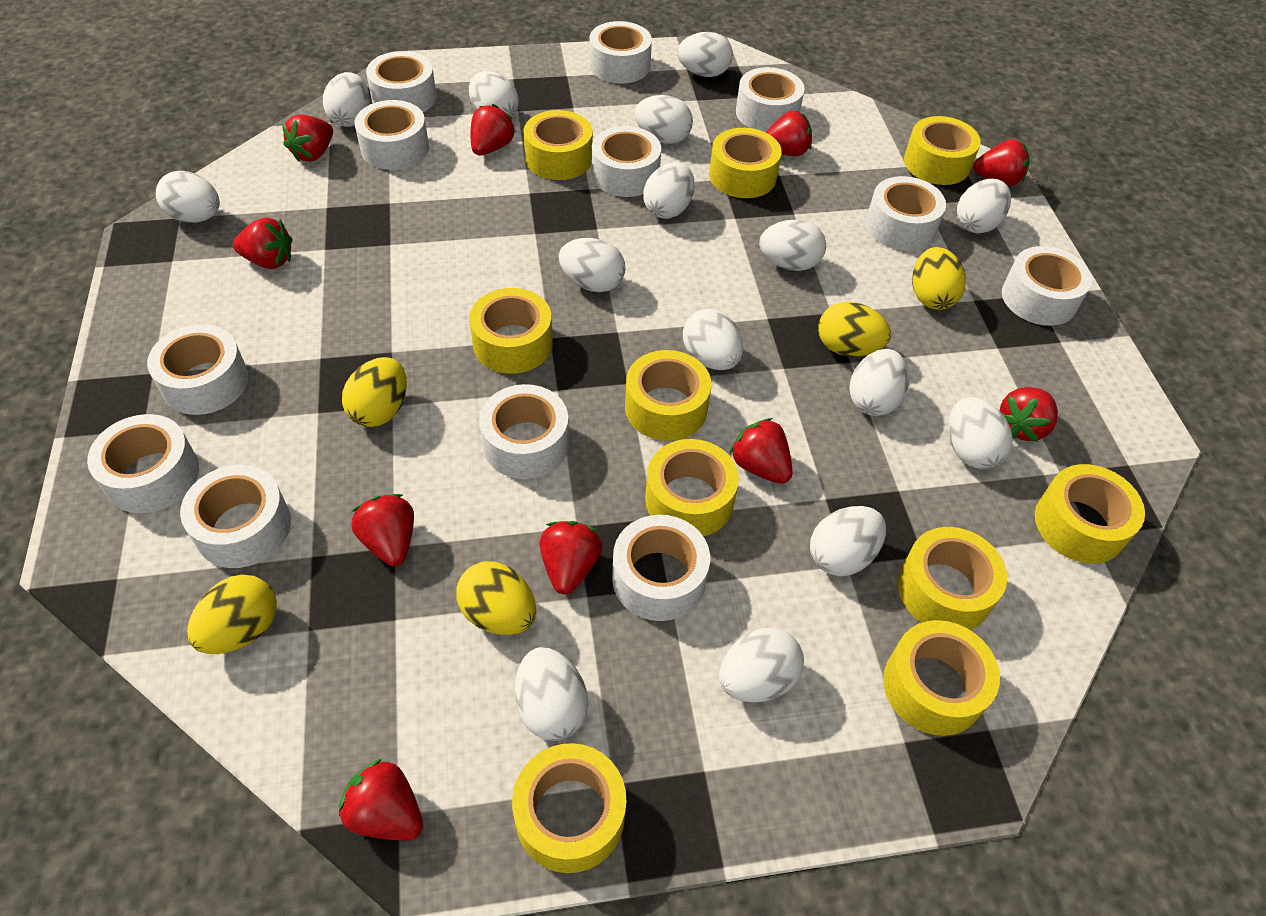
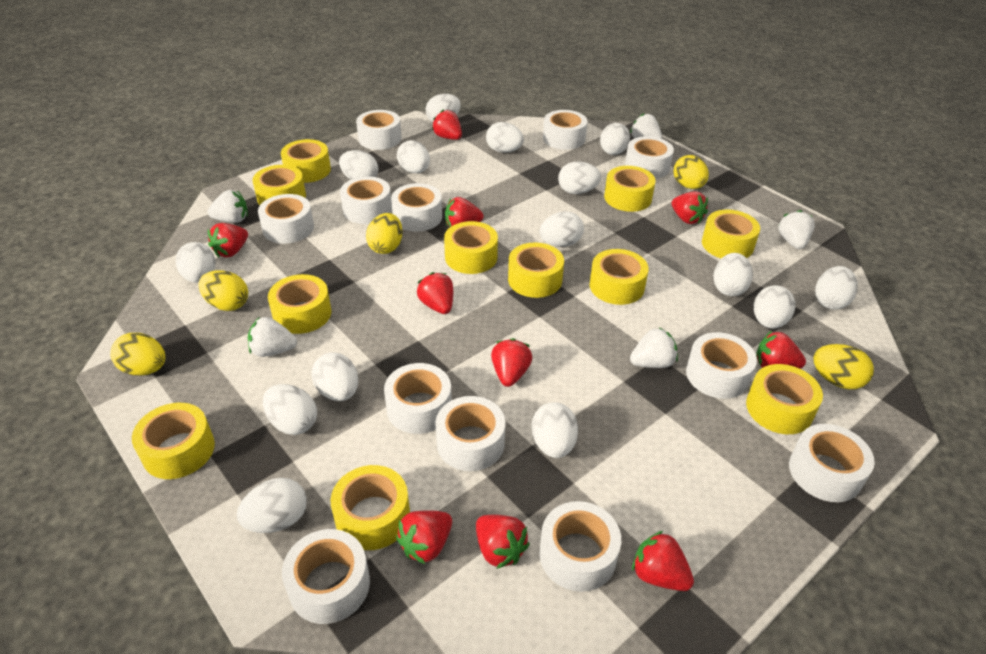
white strawberry: 0 -> 5
yellow tape: 10 -> 11

